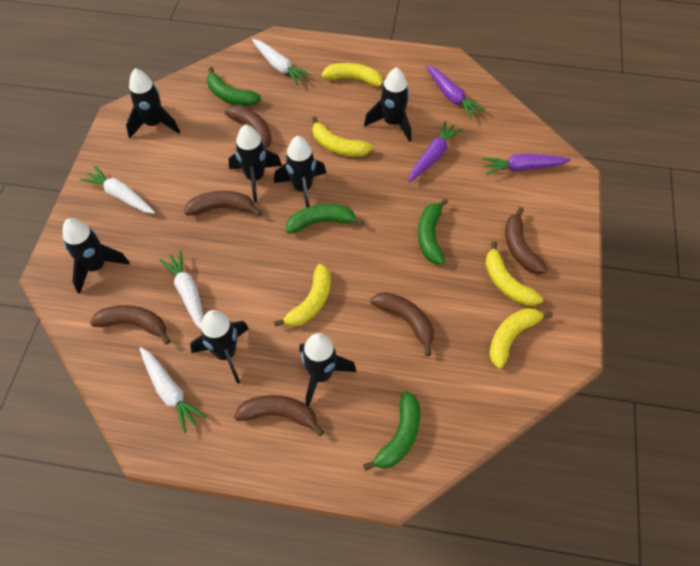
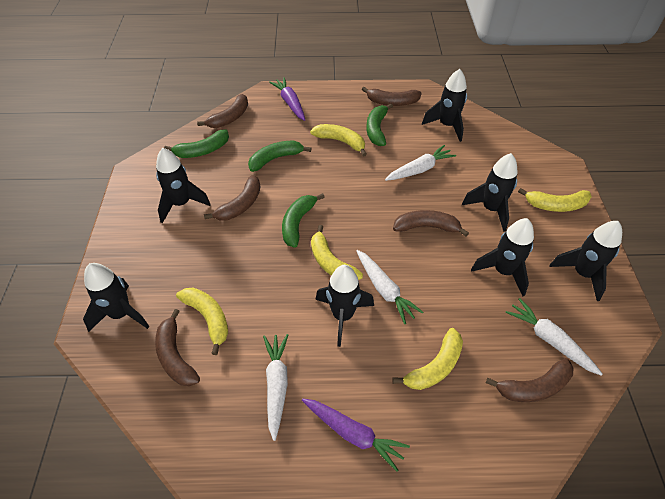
purple carrot: 3 -> 2

